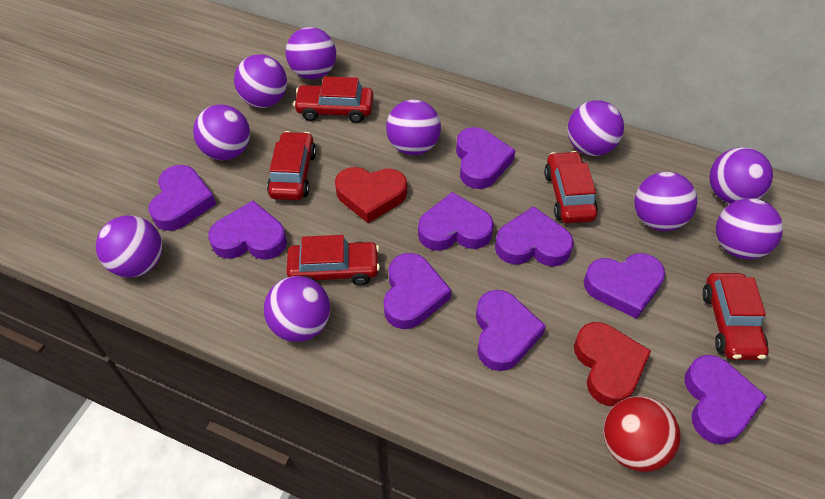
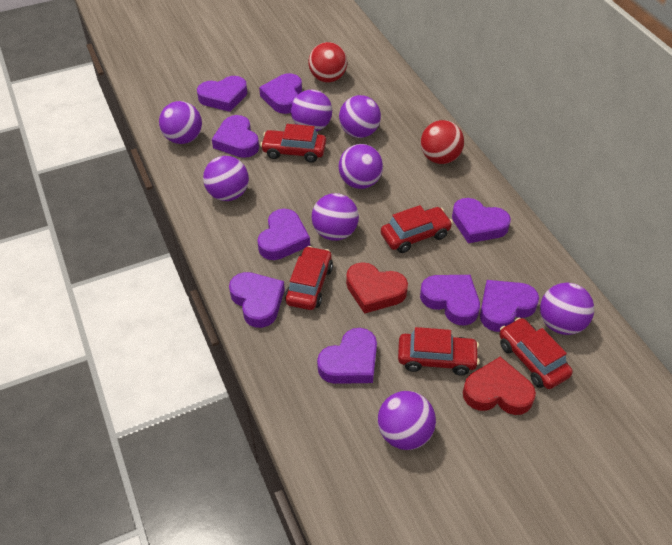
purple ball: 10 -> 8
red ball: 1 -> 2

